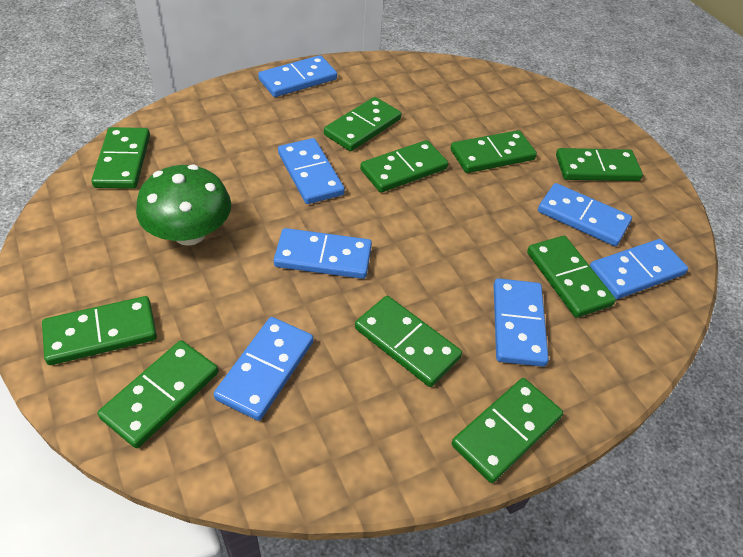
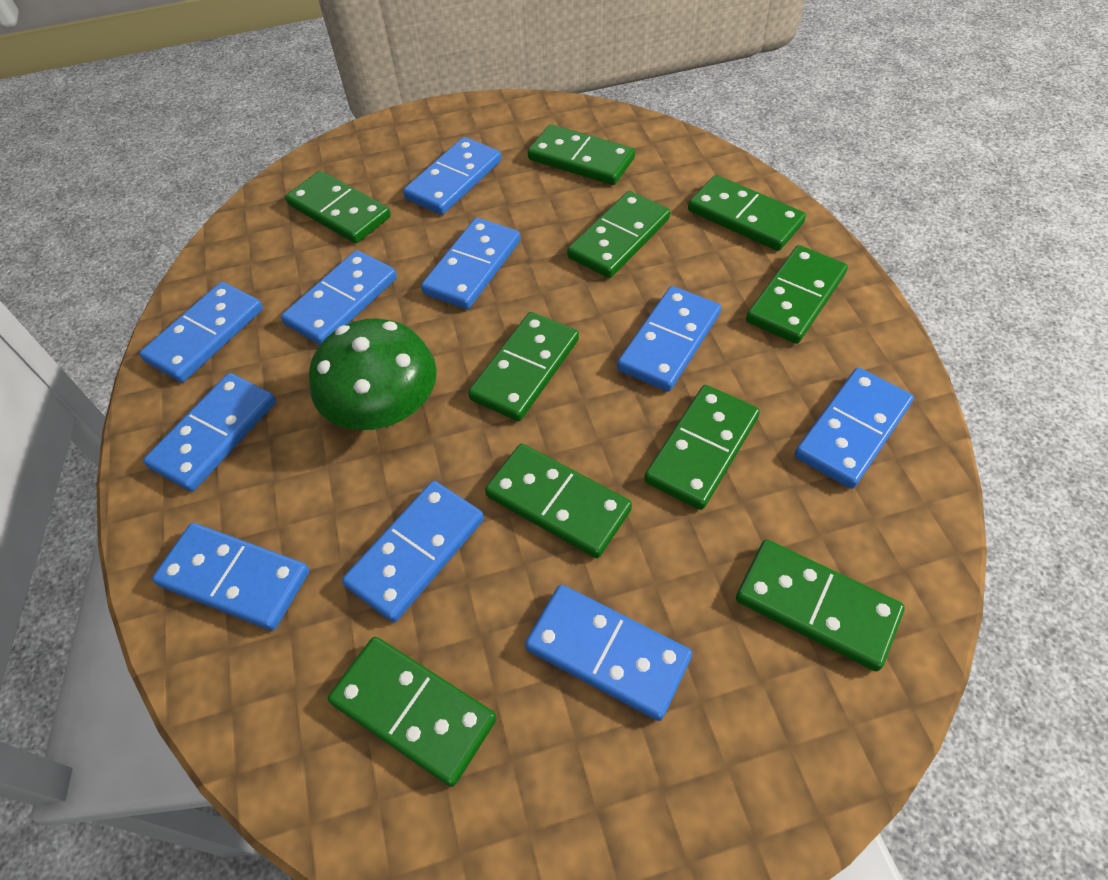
blue domino: 7 -> 10

